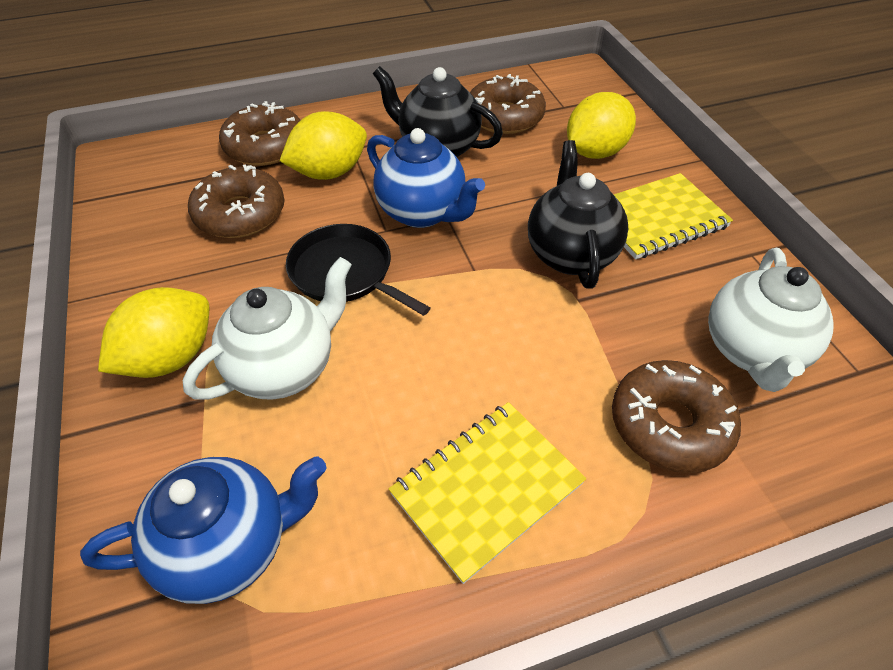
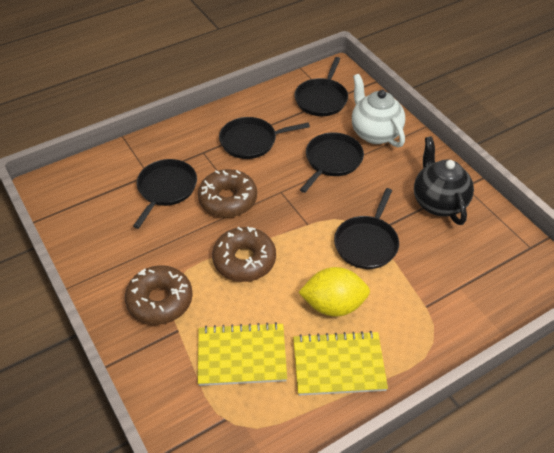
black pan: 1 -> 5
black teapot: 2 -> 1
blue teapot: 2 -> 0
brown donut: 4 -> 3
white teapot: 2 -> 1
yellow lemon: 3 -> 1

